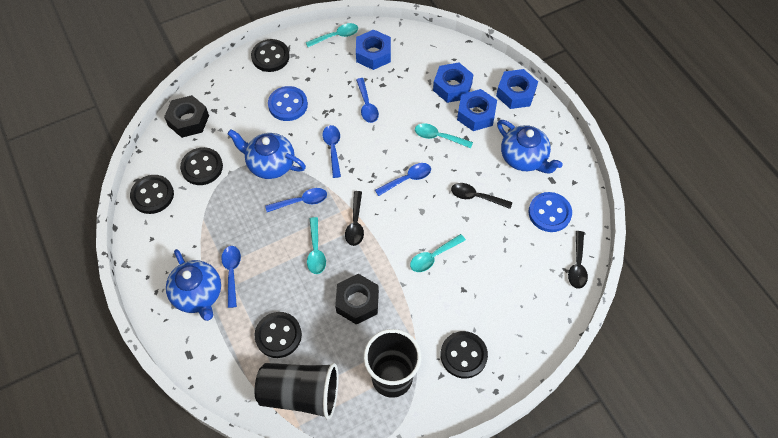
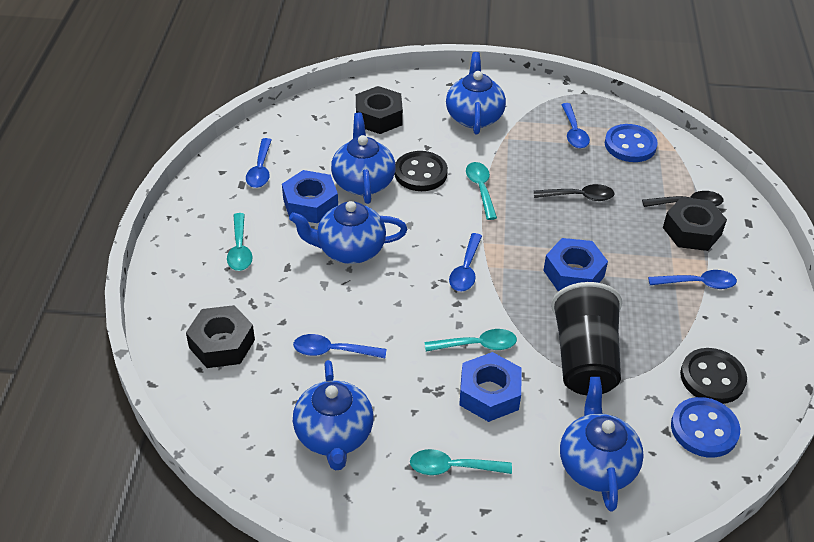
black button: 5 -> 2
black cup: 2 -> 1
black nut: 2 -> 3
black spoon: 3 -> 2
blue nut: 4 -> 3
blue teapot: 3 -> 5

